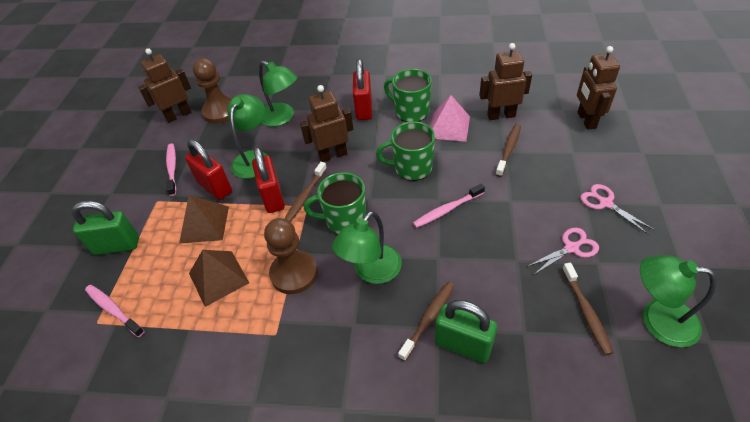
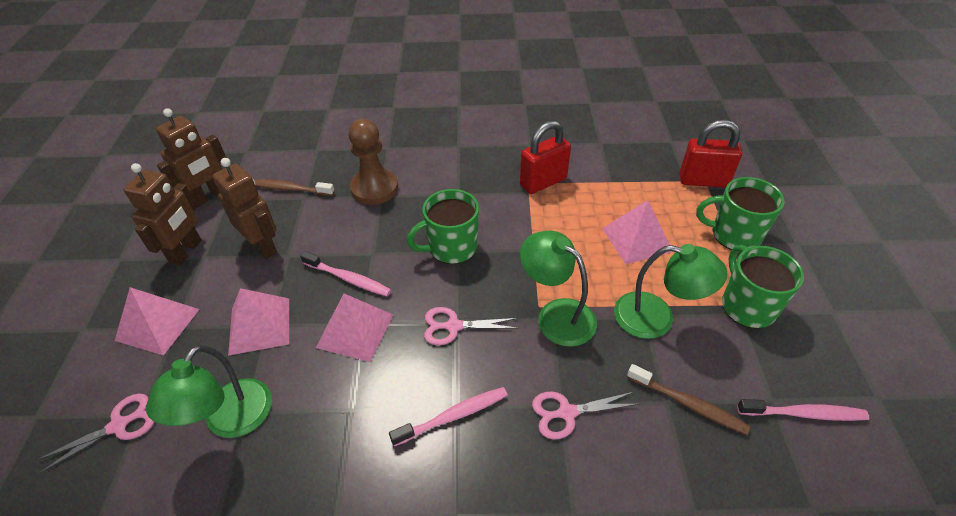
brown pawn: 2 -> 1
brown pyramid: 2 -> 0
brown robot: 4 -> 3
brown toothbrush: 4 -> 2
green lamp: 4 -> 3
green padlock: 2 -> 0
pink pyramid: 1 -> 4
pink scissors: 2 -> 3
red padlock: 3 -> 2

